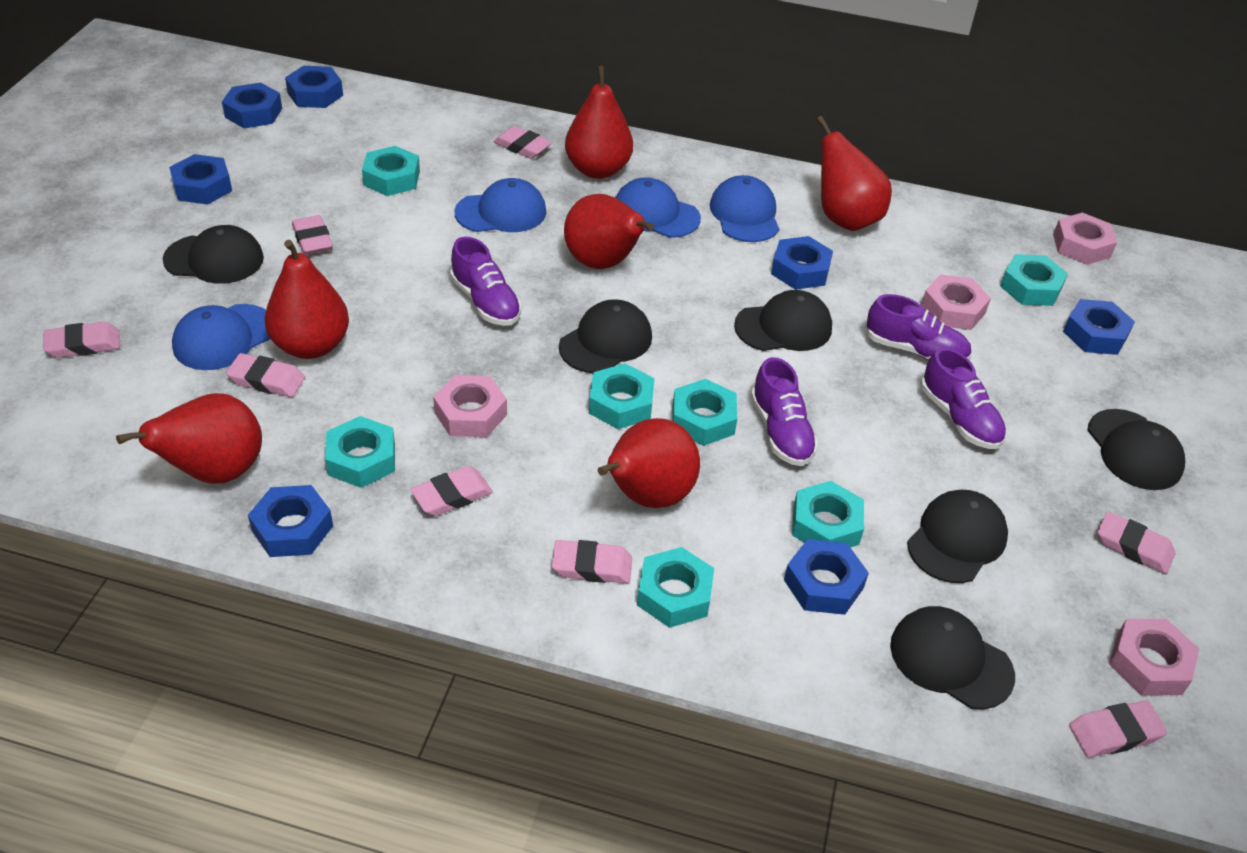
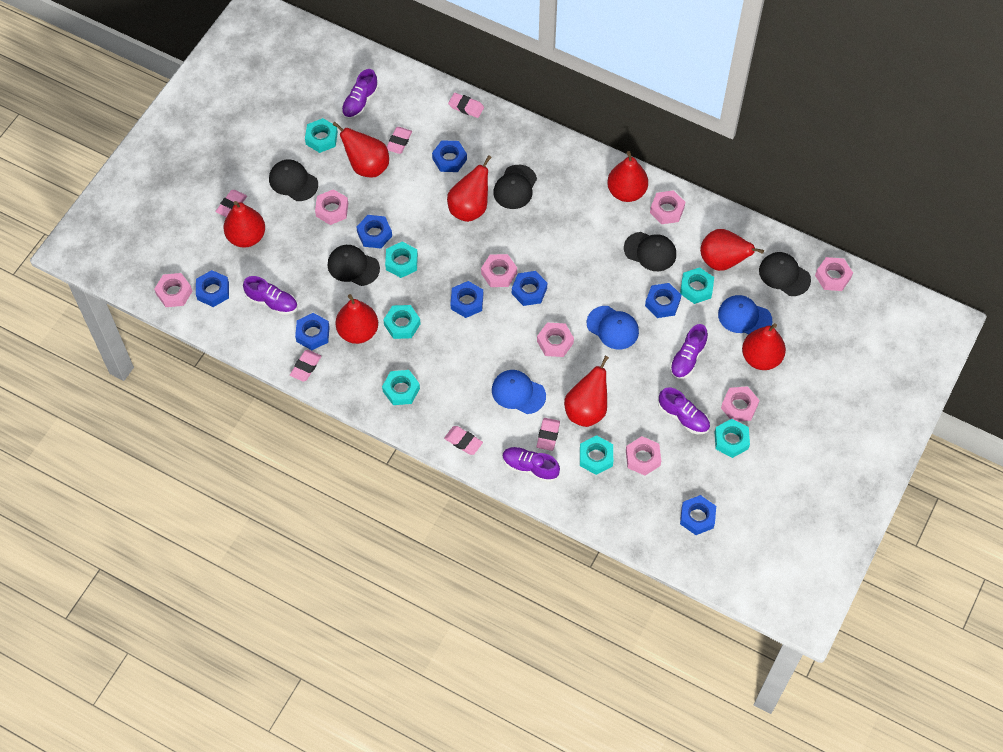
black cap: 6 -> 5
blue cap: 4 -> 3
blue nut: 7 -> 8
pink eraser: 8 -> 6
pink nut: 4 -> 8
purple shoe: 4 -> 5
red pear: 6 -> 8

